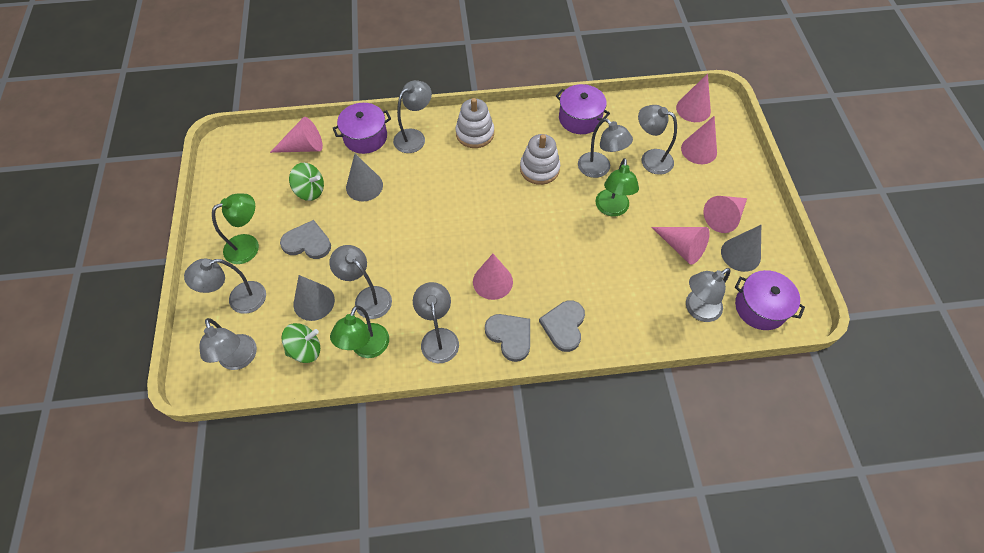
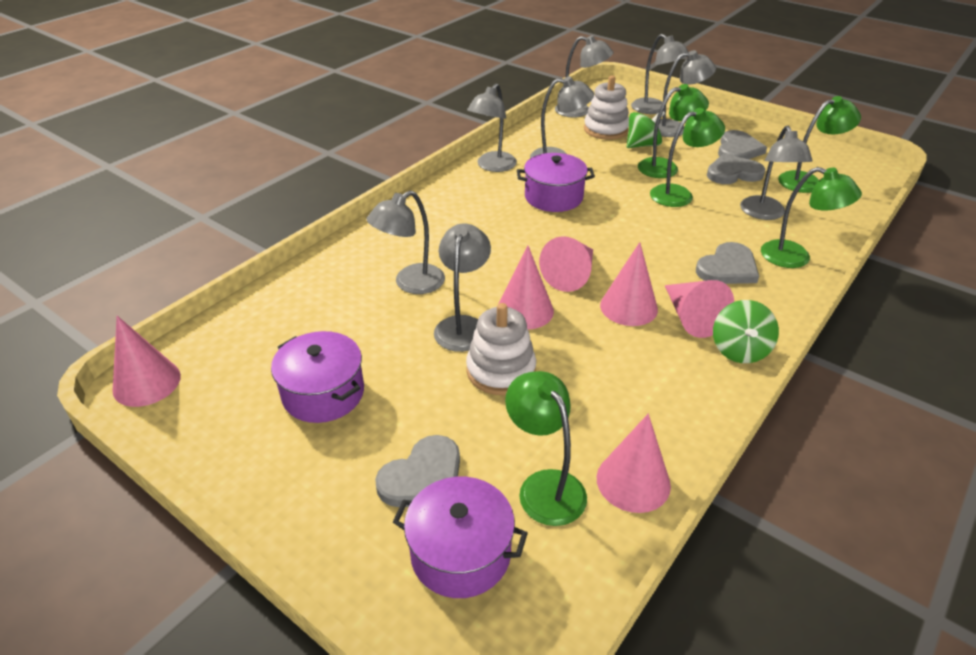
green lamp: 3 -> 5
grey cone: 3 -> 0
grey heart: 3 -> 4

